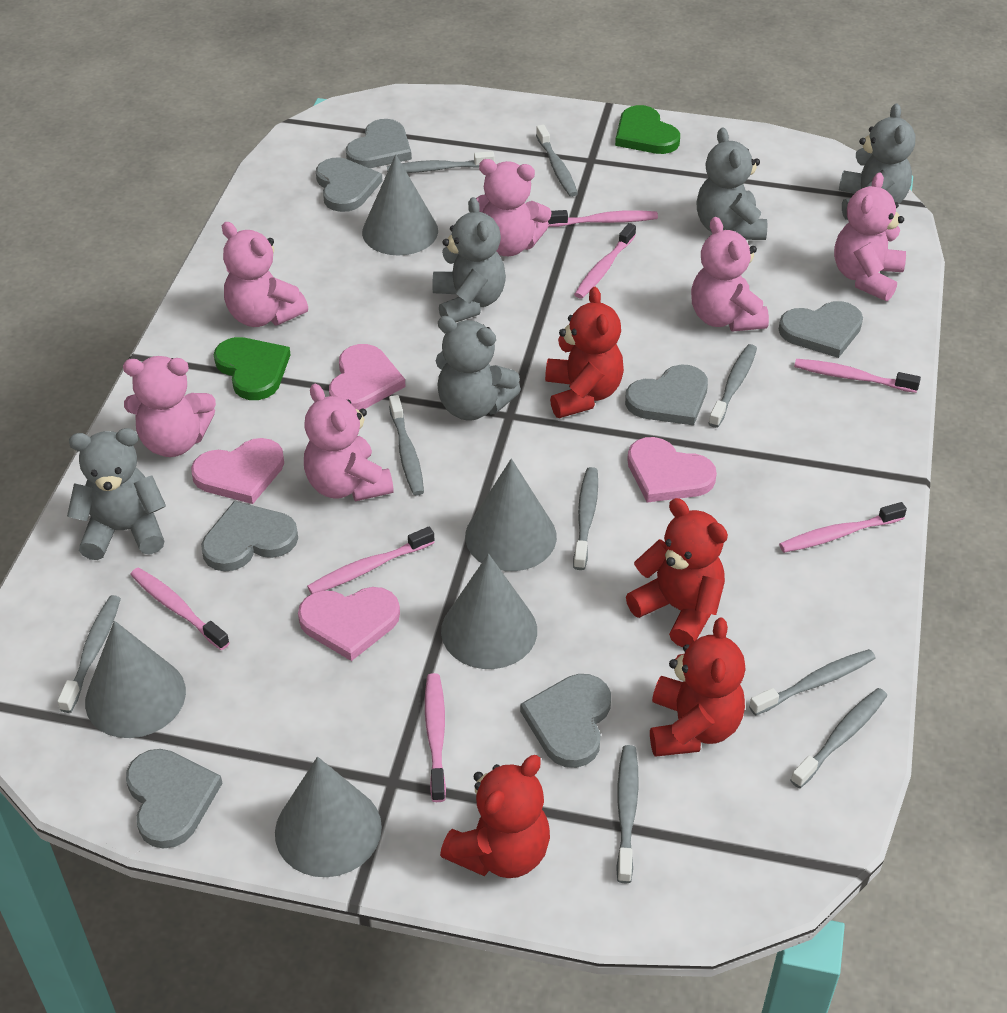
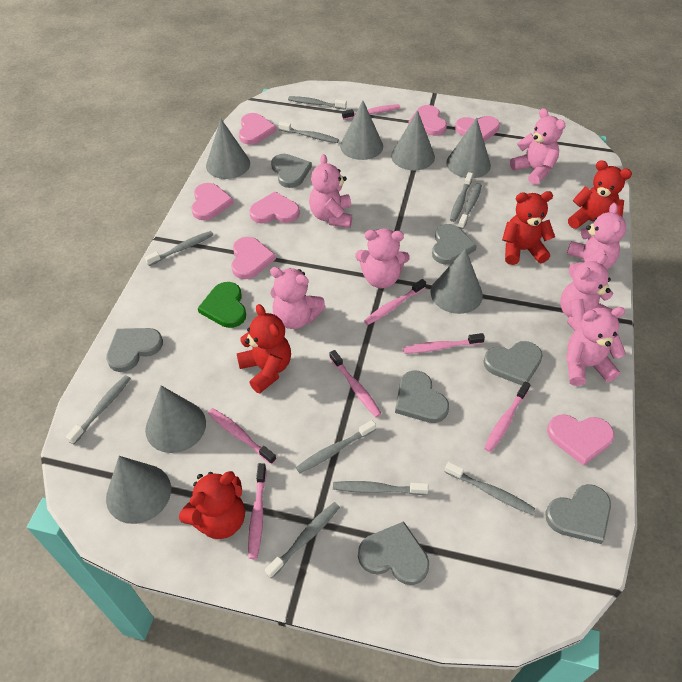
green heart: 2 -> 1
grey cone: 5 -> 7
grey teddy bear: 5 -> 0
grey toothbrush: 9 -> 10
pink heart: 4 -> 7
pink teddy bear: 6 -> 7

